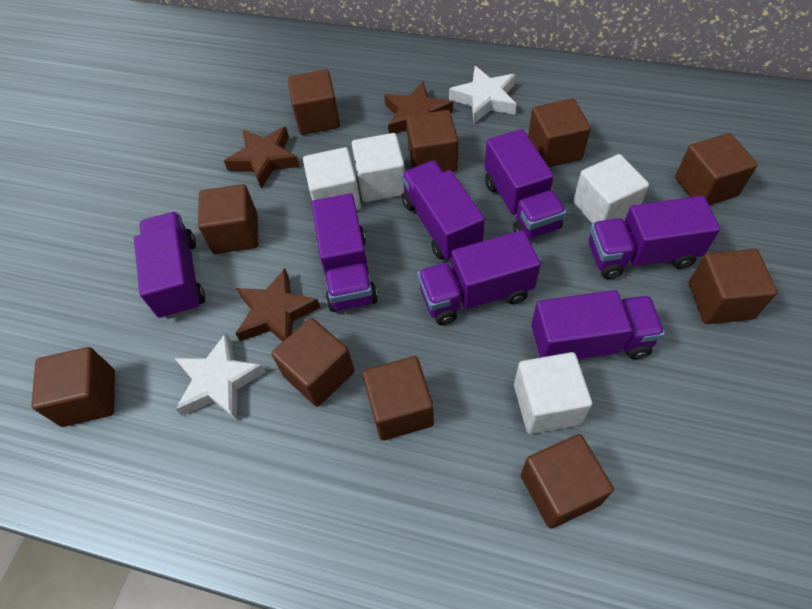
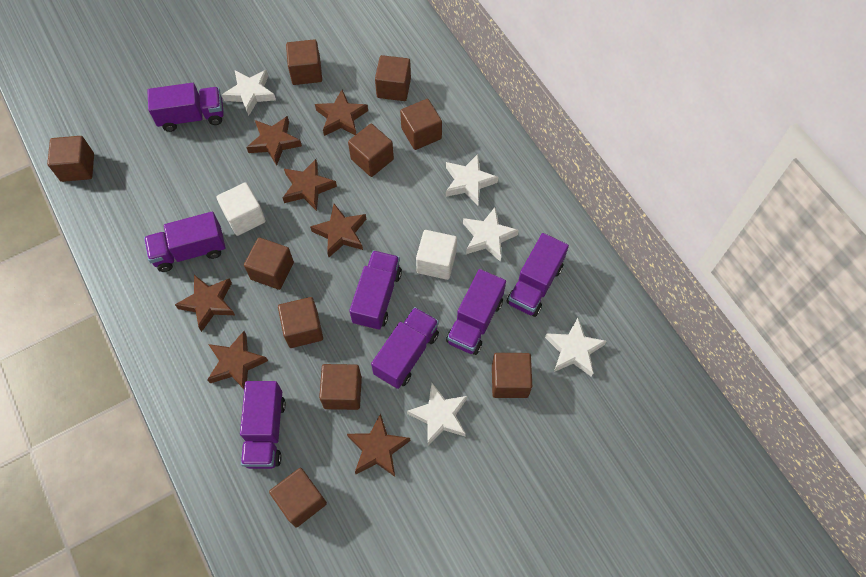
brown star: 3 -> 7
white cube: 4 -> 2
white star: 2 -> 5

